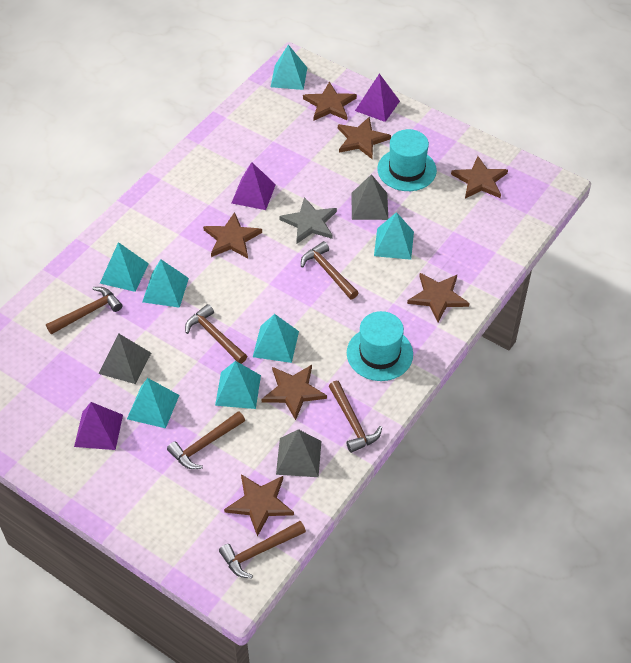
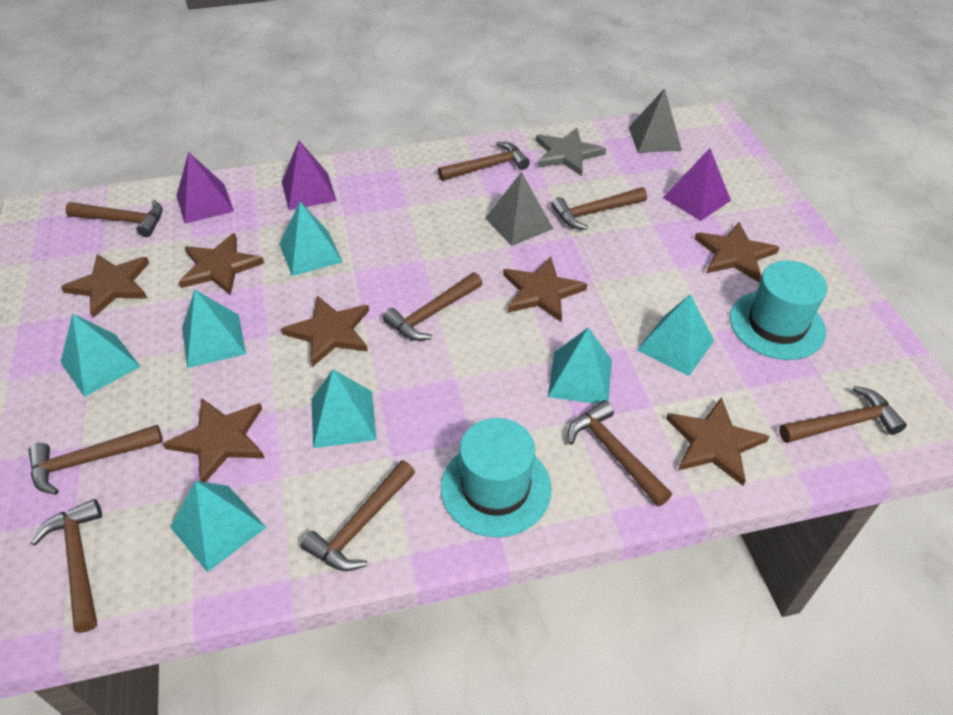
brown hammer: 6 -> 9
grey pyramid: 3 -> 2

